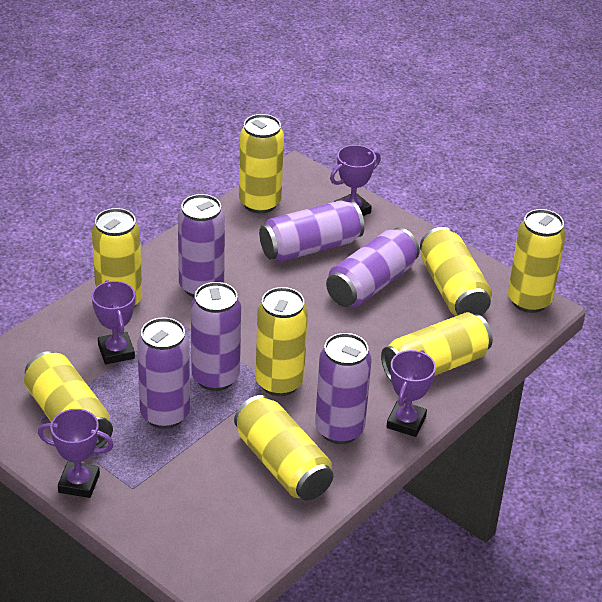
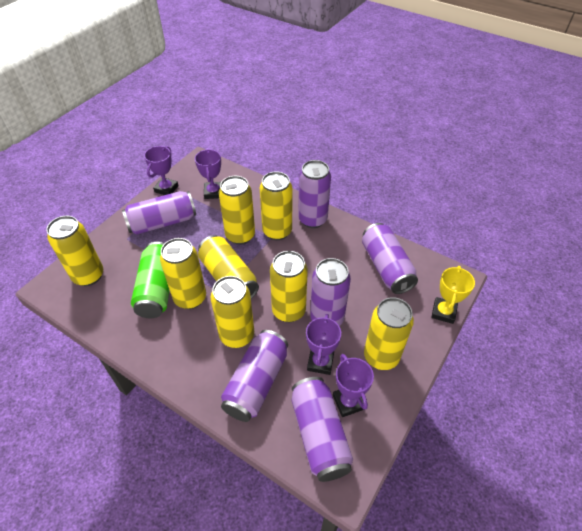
green can: 0 -> 1
yellow trophy: 0 -> 1

